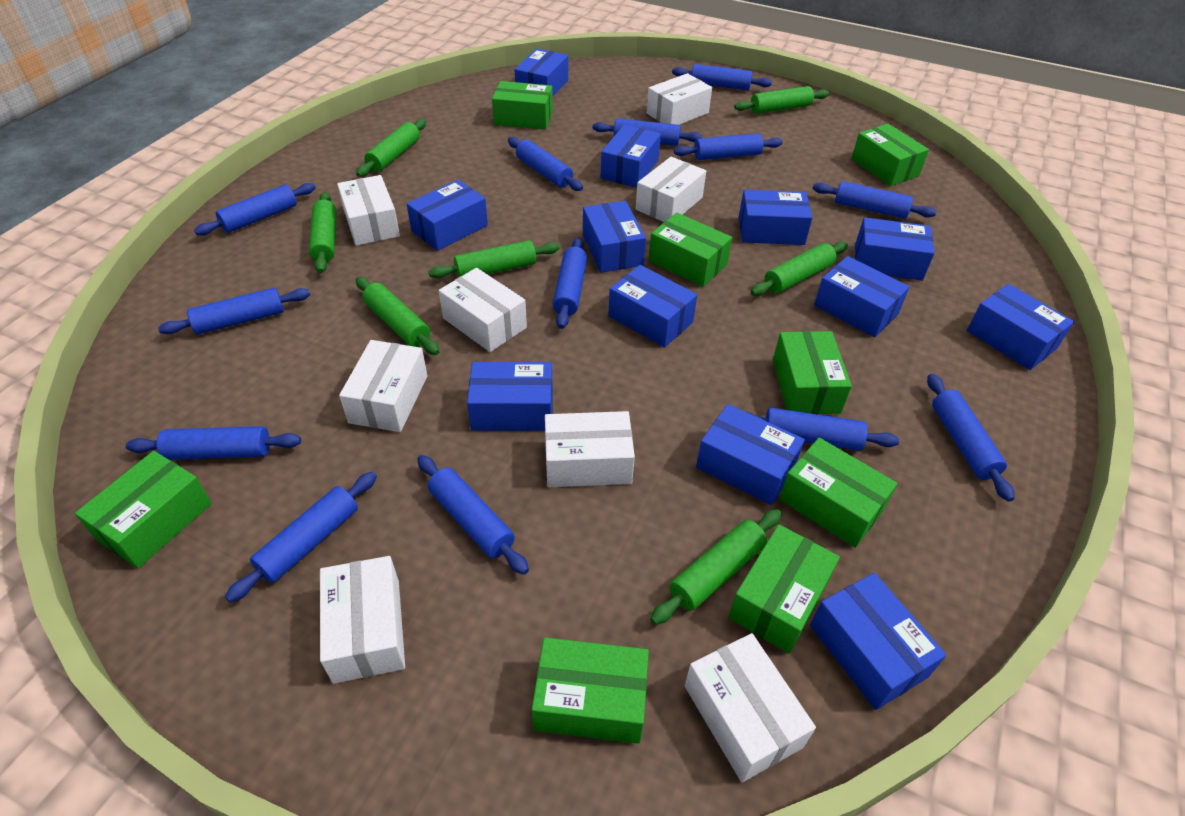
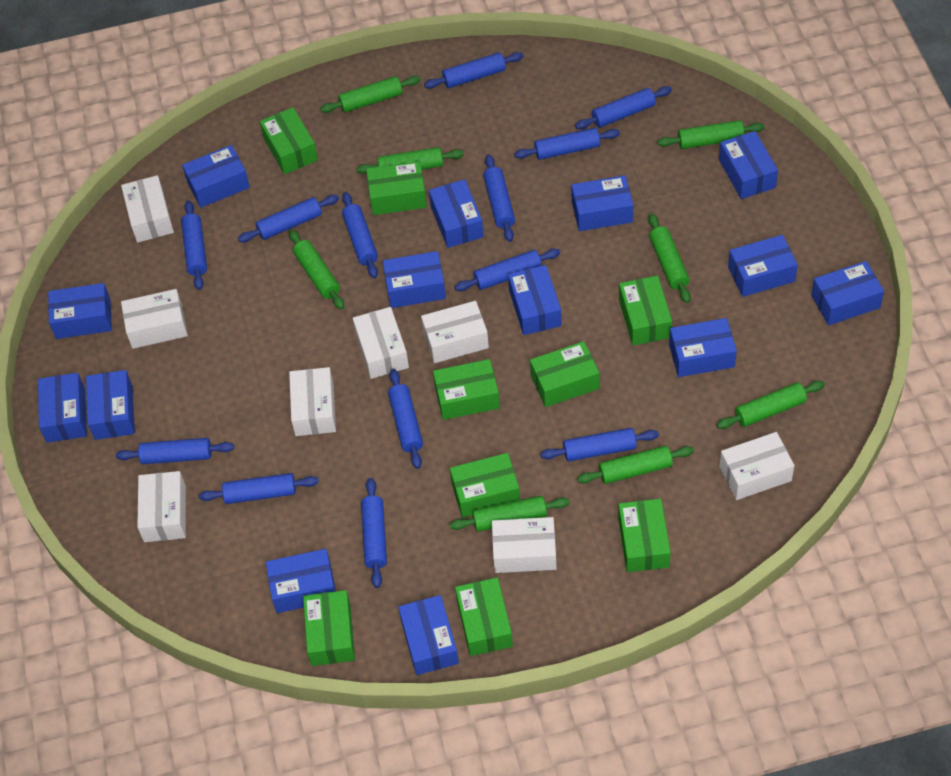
blue box: 12 -> 14
green box: 8 -> 9
green rolling pin: 7 -> 8

